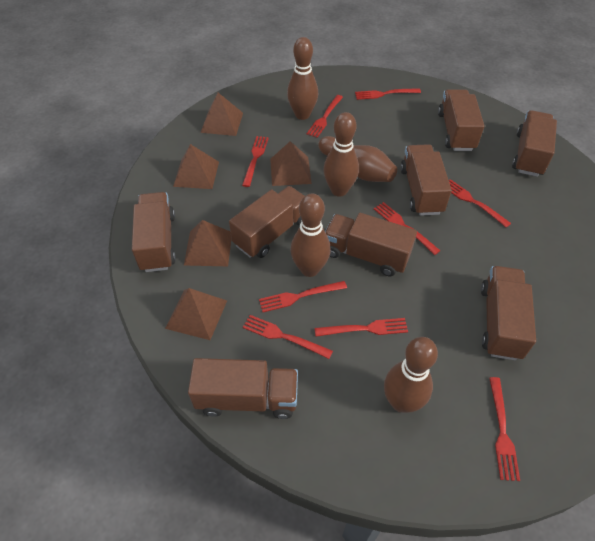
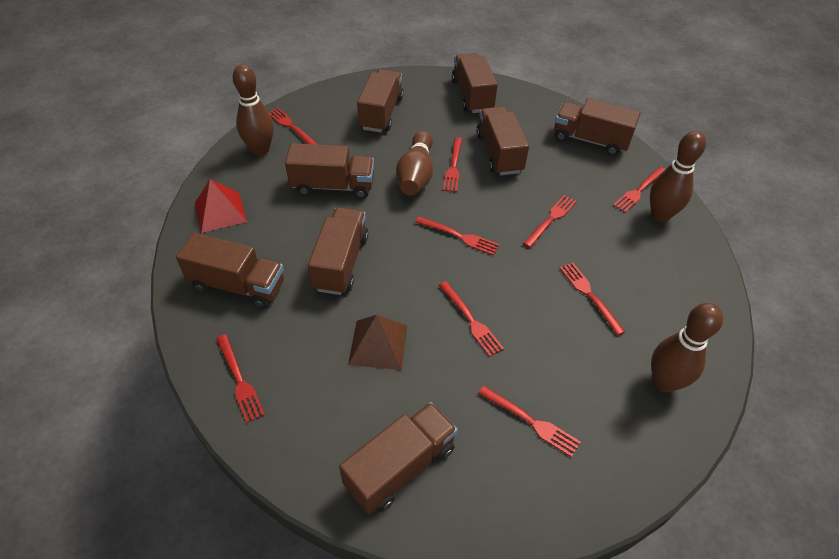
brown bowling pin: 5 -> 4
brown pyramid: 5 -> 1
red pyramid: 0 -> 1

